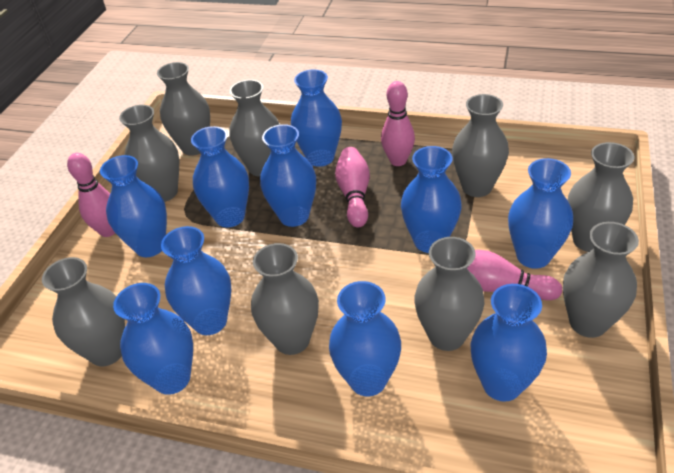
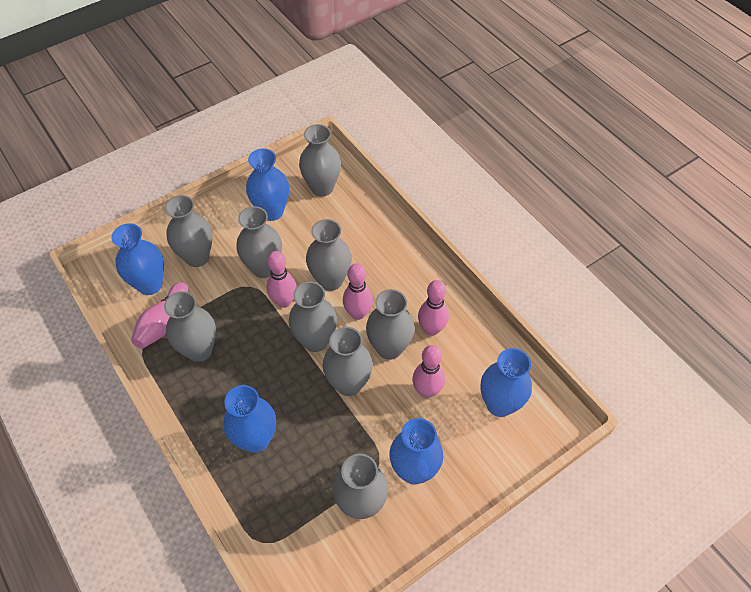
blue vase: 10 -> 5
pink bowling pin: 4 -> 5

